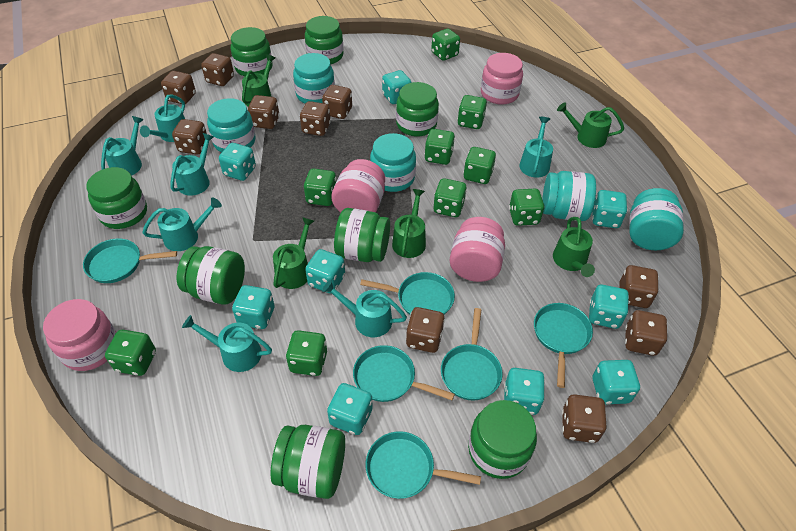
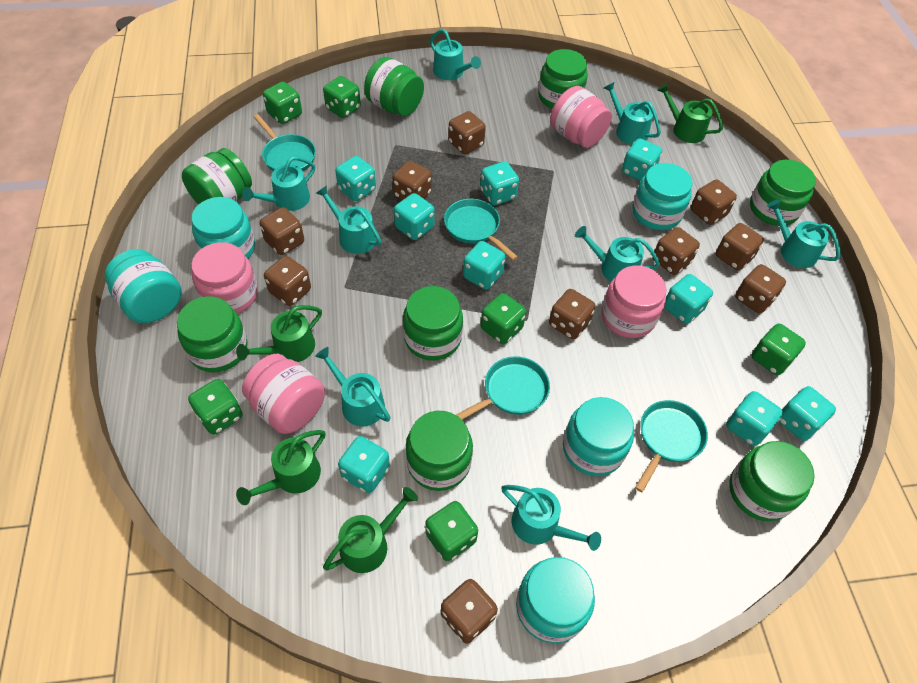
green dice: 9 -> 6
green watering can: 5 -> 4
turquoise pan: 6 -> 4
turquoise watering can: 7 -> 8

